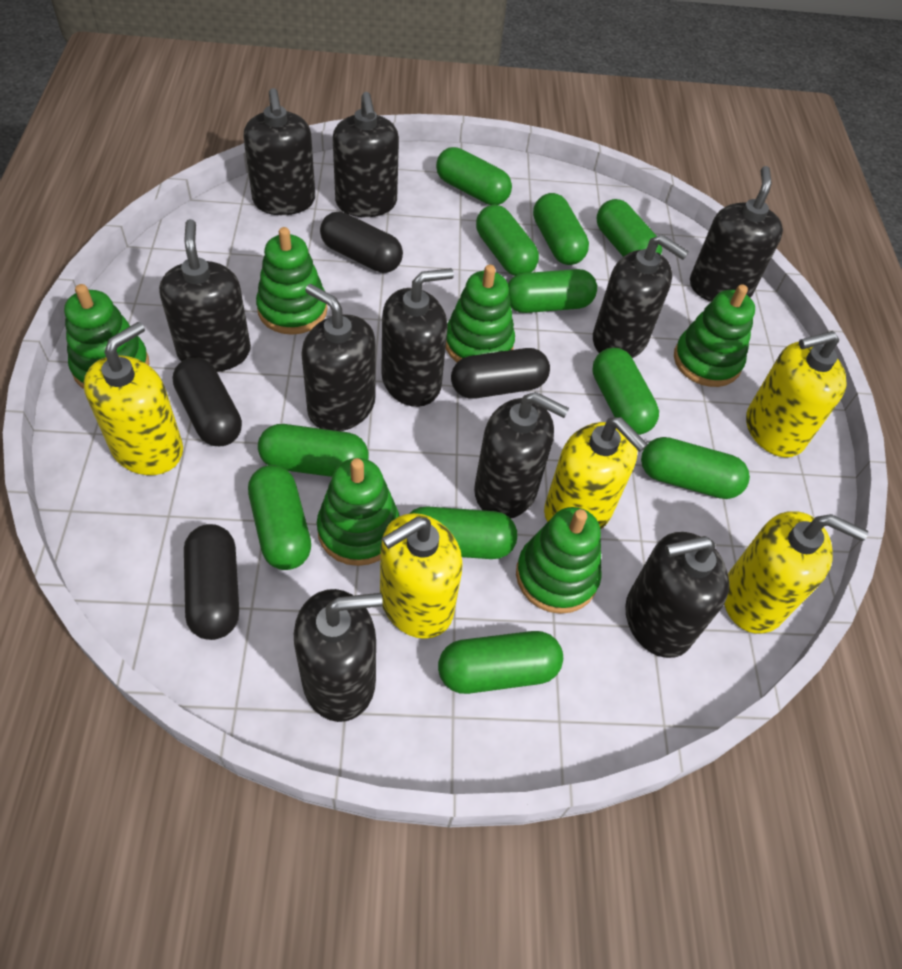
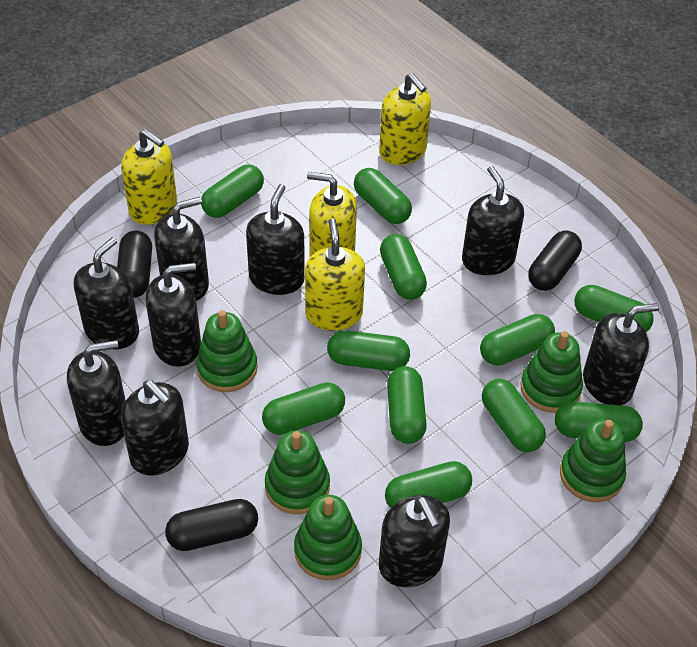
black capsule: 4 -> 3
black soap dispenser: 10 -> 9
green stacking toy: 6 -> 5
yellow soap dispenser: 5 -> 4

